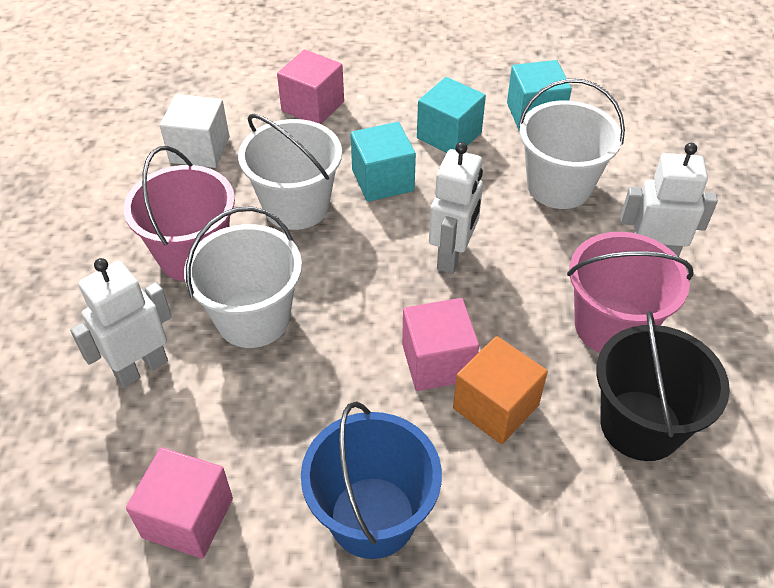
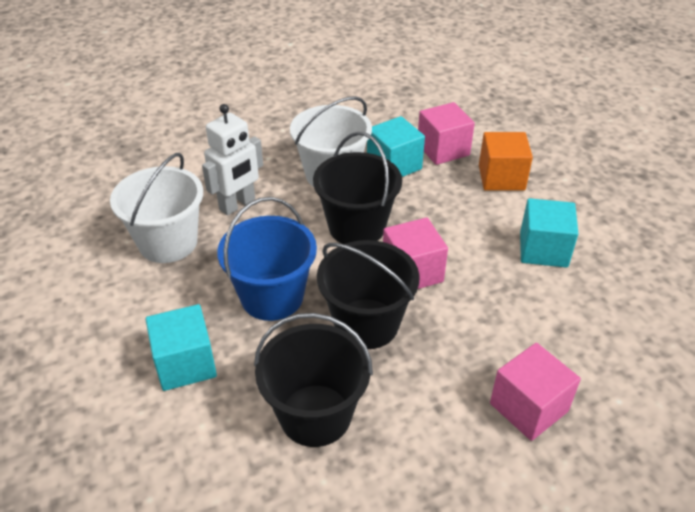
black bucket: 1 -> 3
pink bucket: 2 -> 0
white bucket: 3 -> 2
white cube: 1 -> 0
white robot: 3 -> 1

